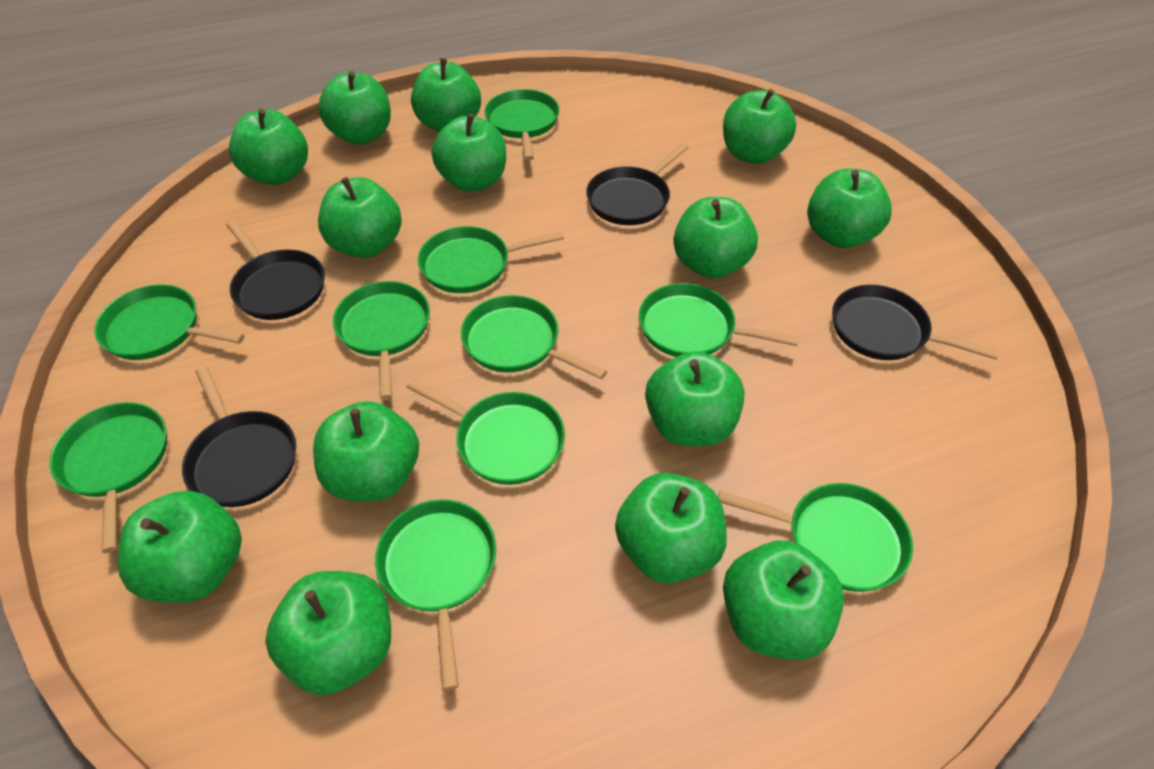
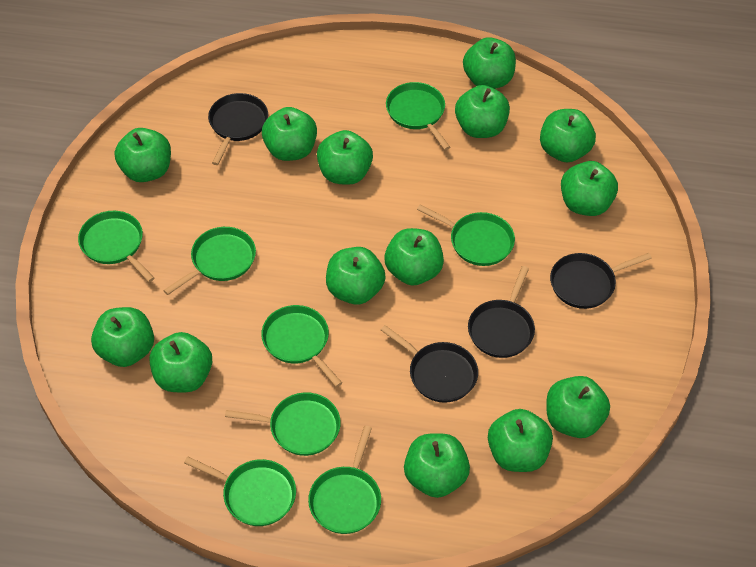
green pan: 10 -> 8

